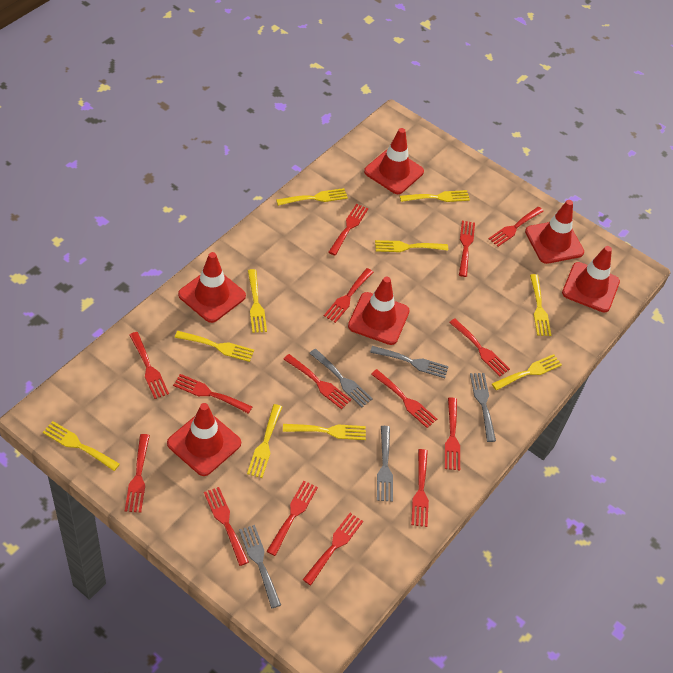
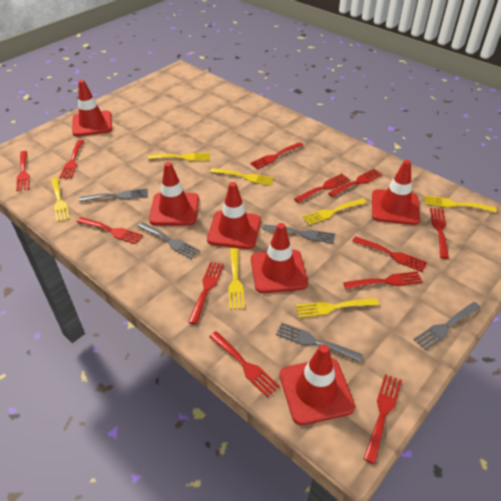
red fork: 15 -> 12
yellow fork: 10 -> 7

